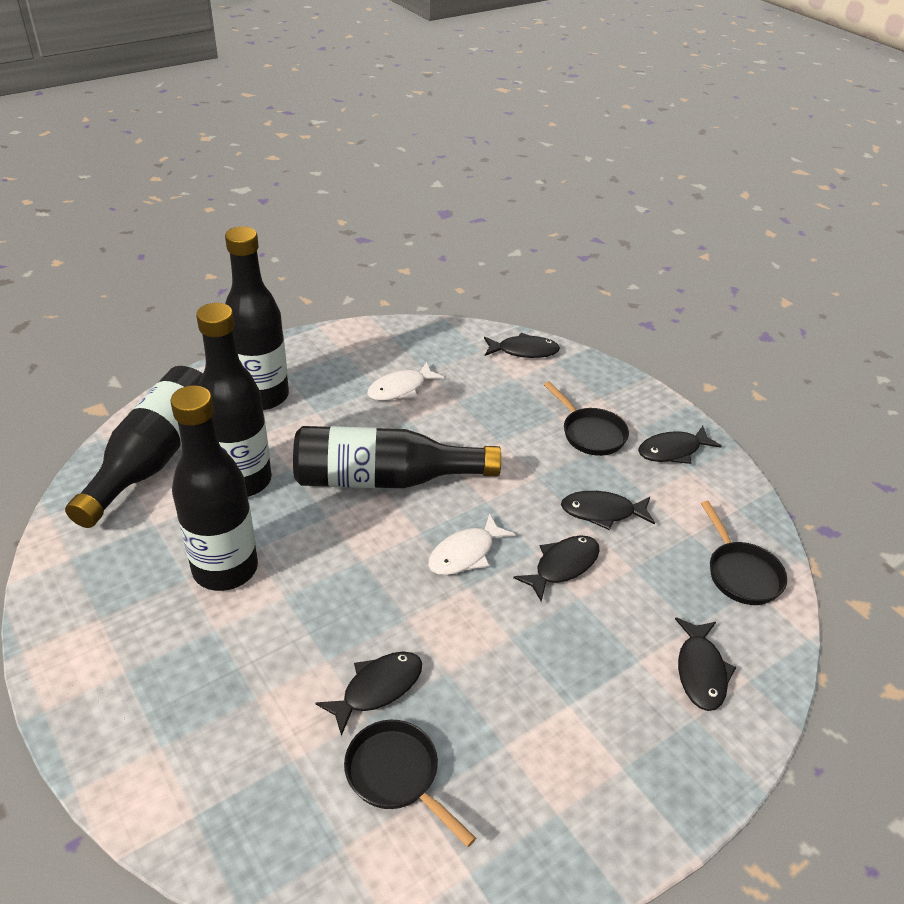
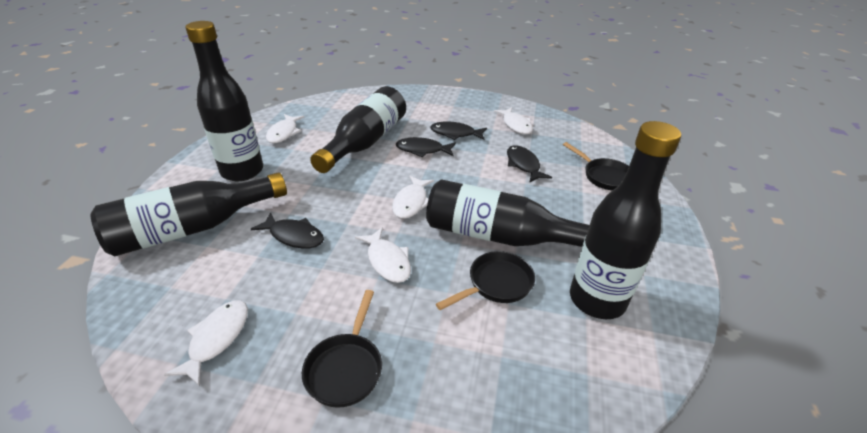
black fish: 6 -> 4
white fish: 2 -> 5

